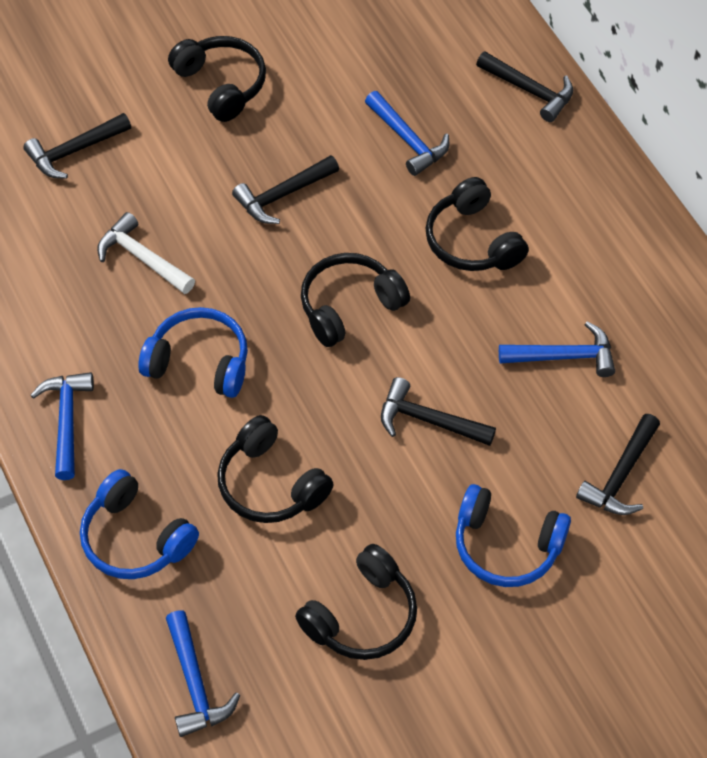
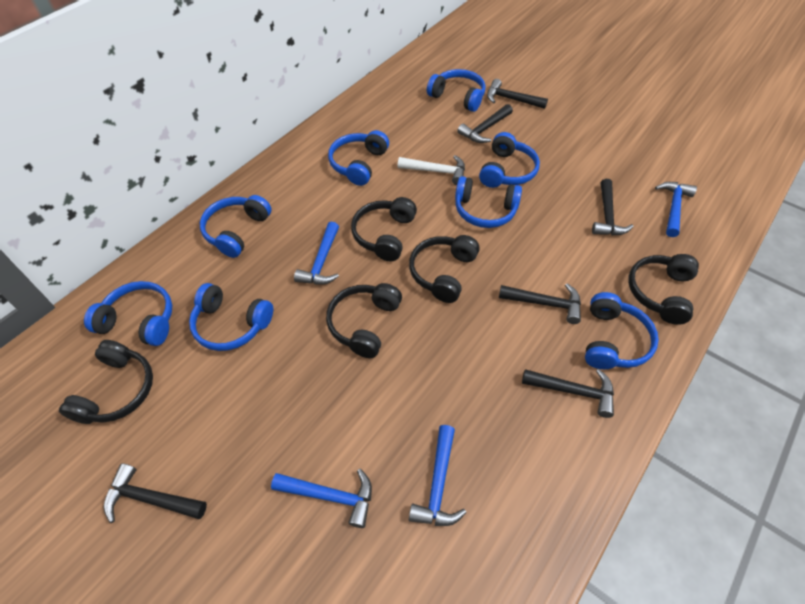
black hammer: 5 -> 6
blue headphones: 3 -> 8

